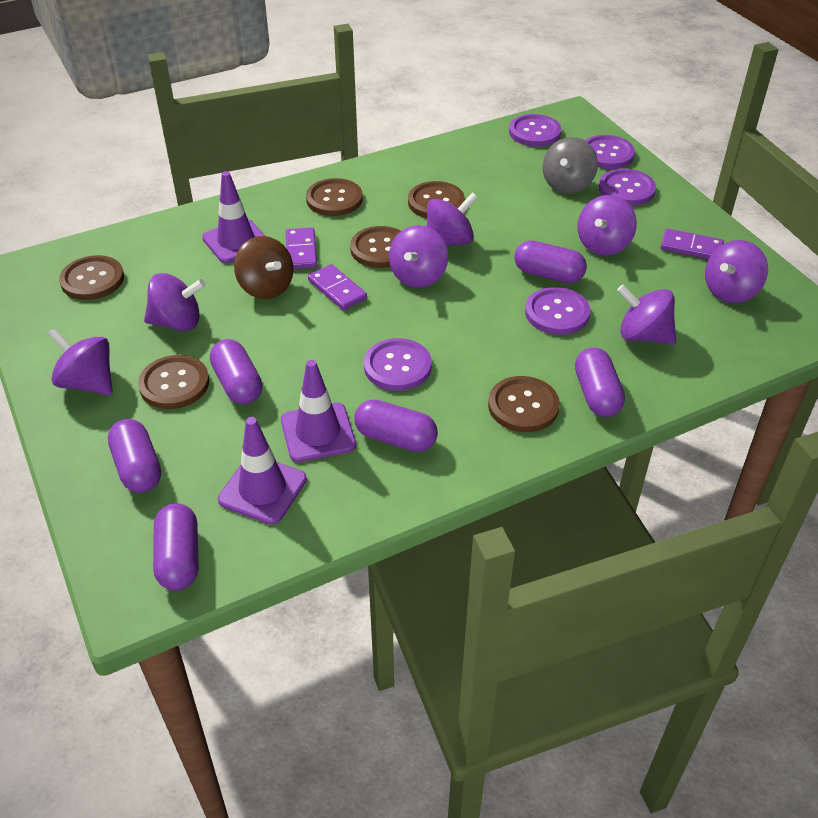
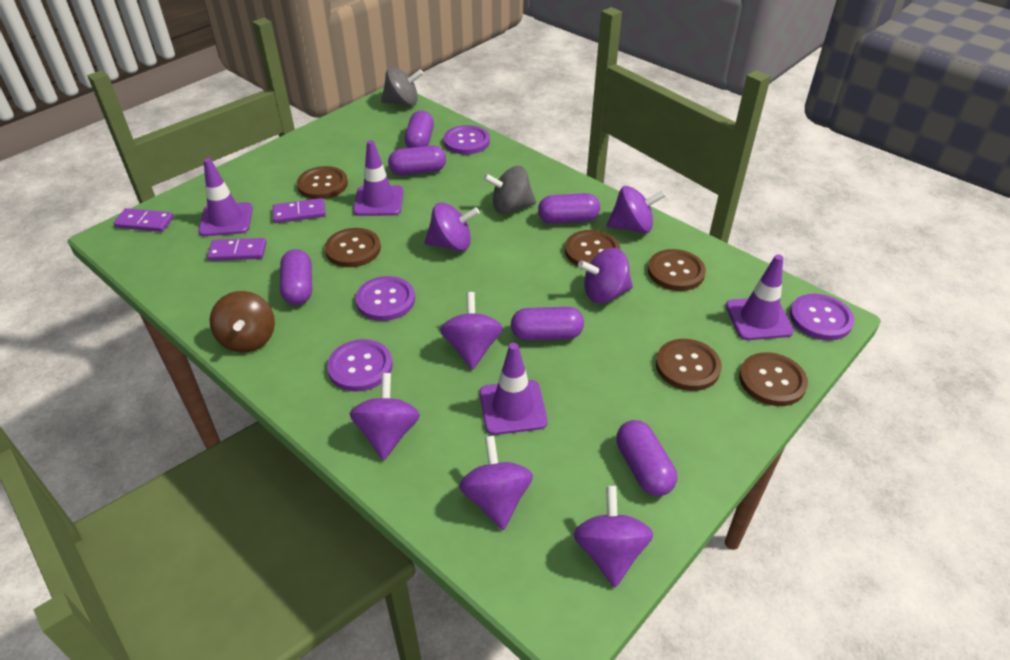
grey spinning top: 1 -> 2
purple button: 5 -> 4
purple traffic cone: 3 -> 4

